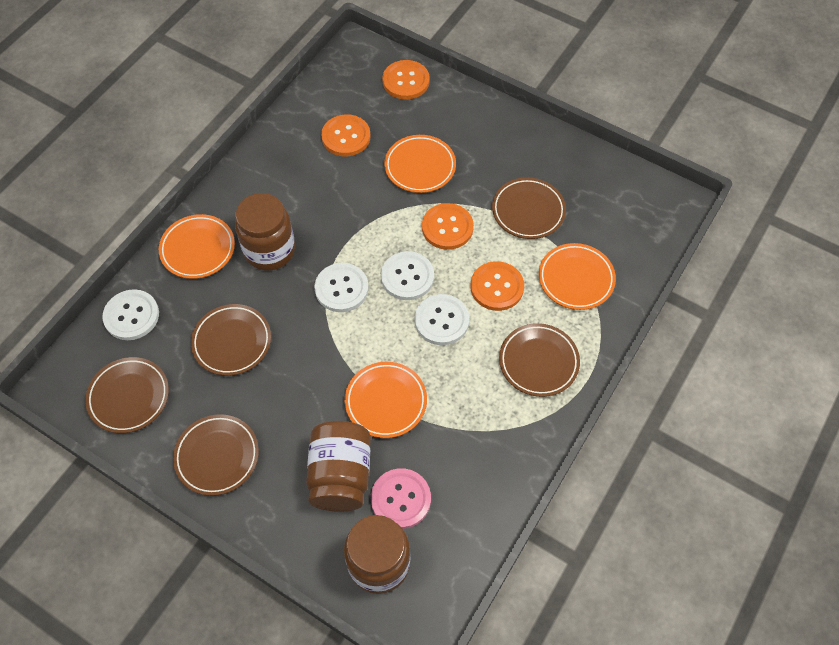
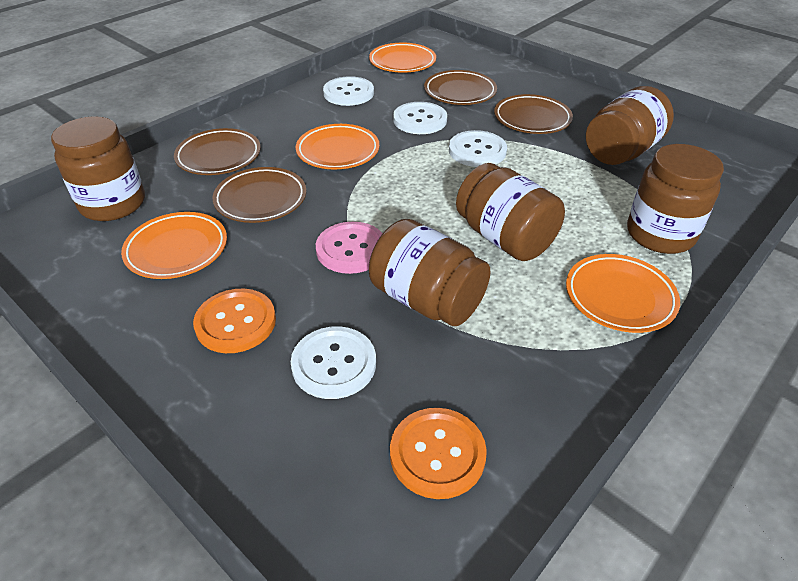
brown jar: 3 -> 5
brown plate: 5 -> 4
orange button: 4 -> 2

